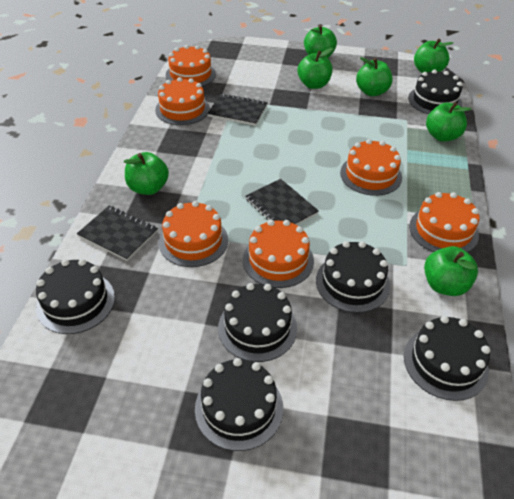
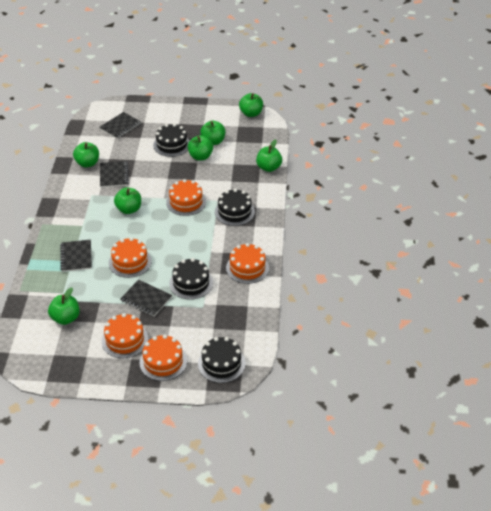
black cake: 6 -> 4
black notebook: 3 -> 4
orange cake: 6 -> 5

